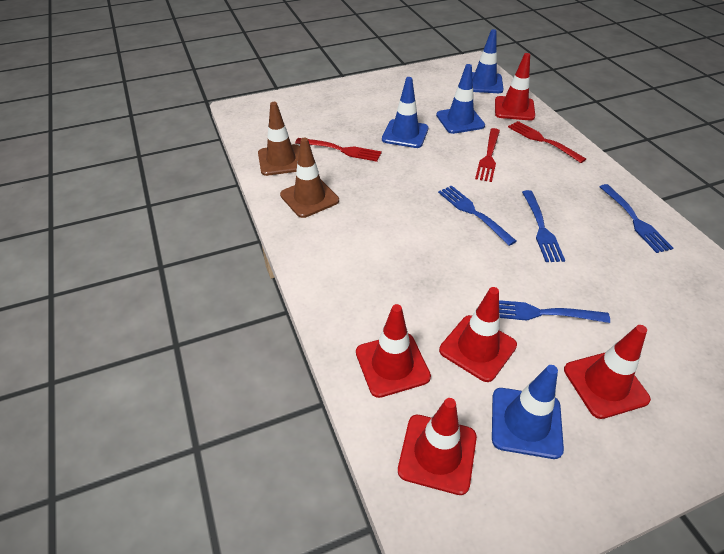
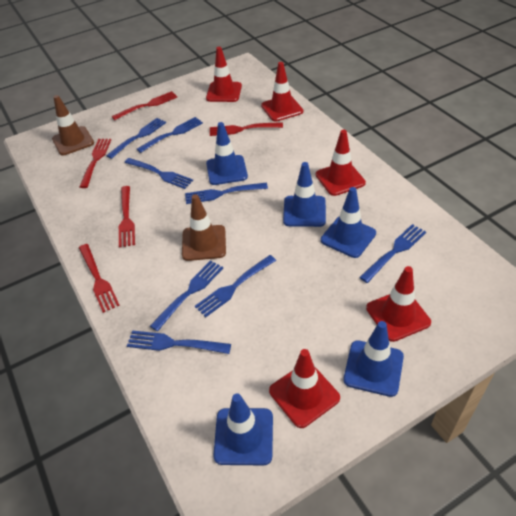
blue fork: 4 -> 8
blue traffic cone: 4 -> 5
red fork: 3 -> 5

